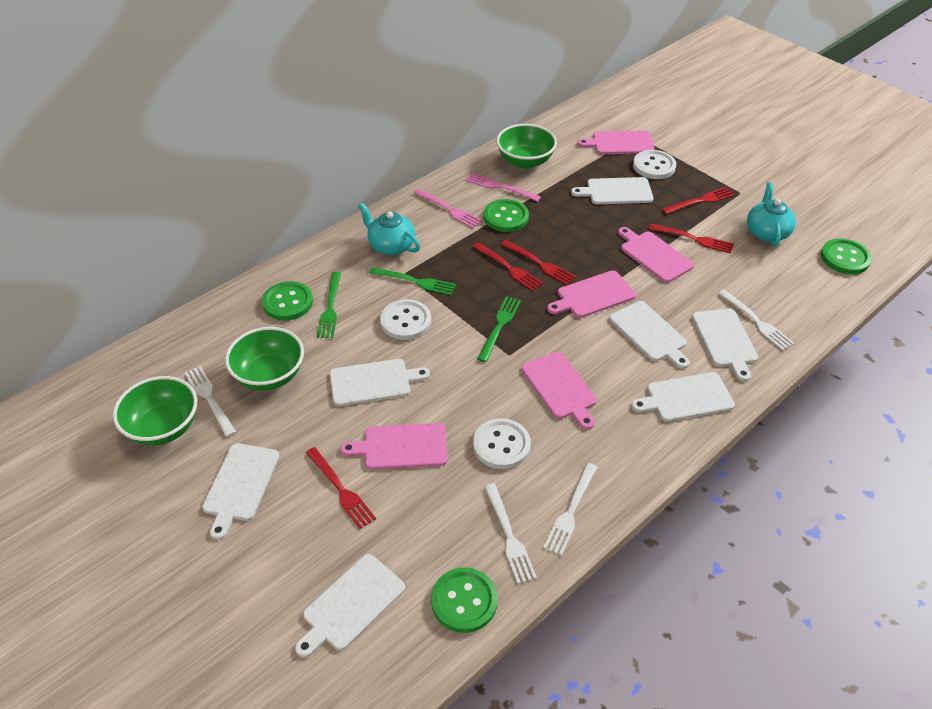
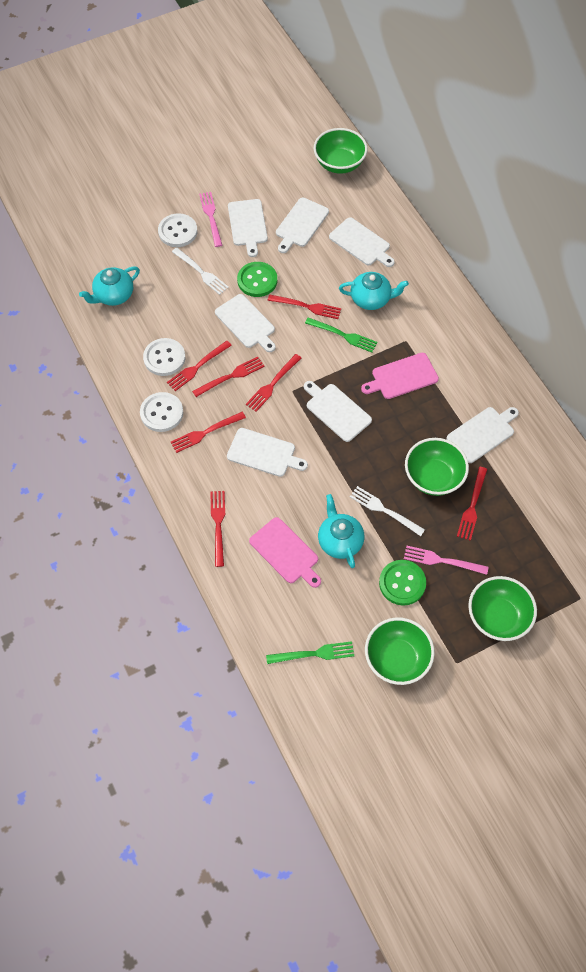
green bowl: 3 -> 4
green button: 4 -> 2
green fork: 3 -> 2
pink cutting board: 5 -> 2
red fork: 5 -> 7
turquoise teapot: 2 -> 3
white fork: 4 -> 2

